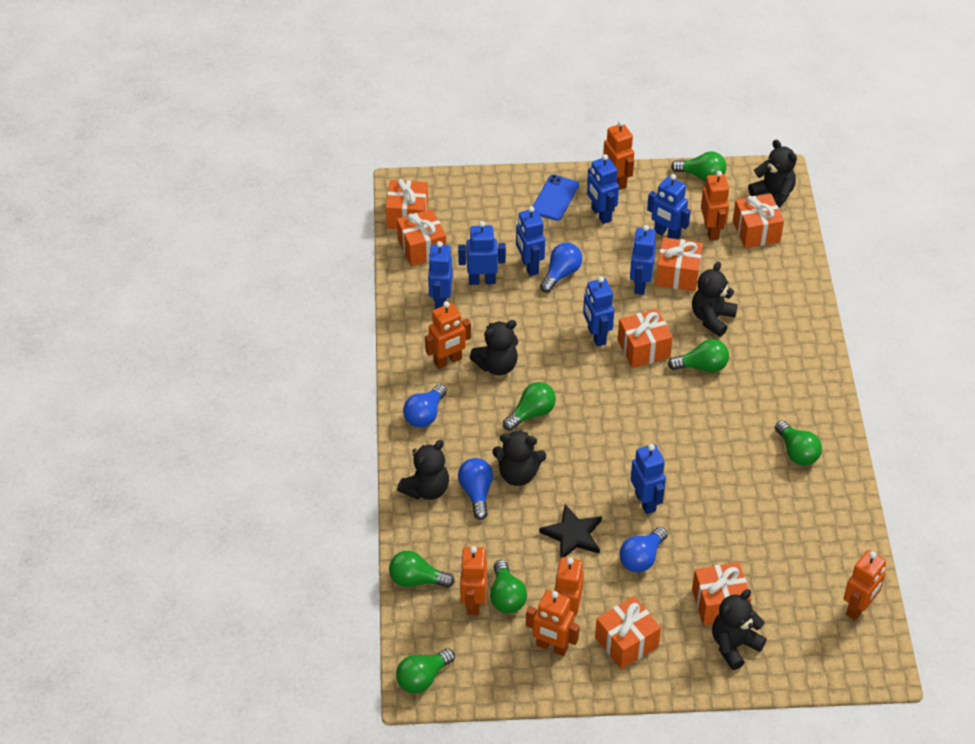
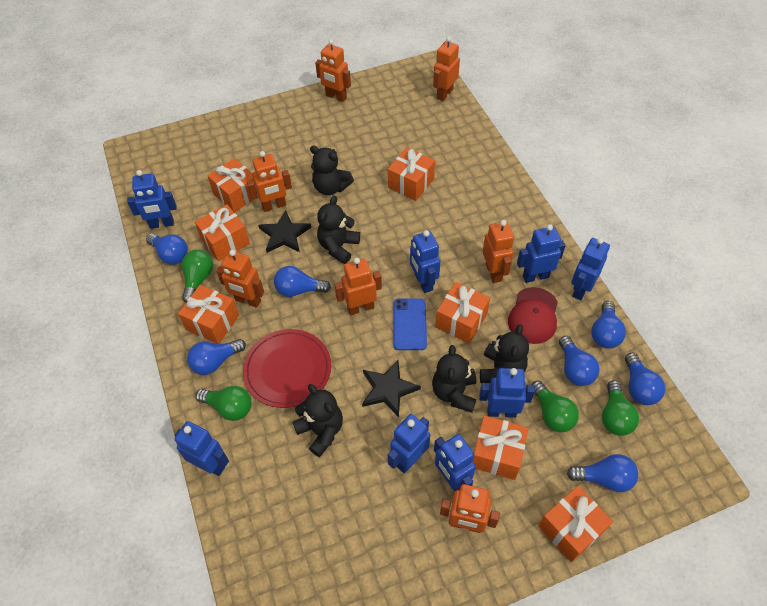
black star: 1 -> 2
black teddy bear: 6 -> 5
blue light bulb: 4 -> 7
green light bulb: 7 -> 4
red cap: 0 -> 1
red plate: 0 -> 1

